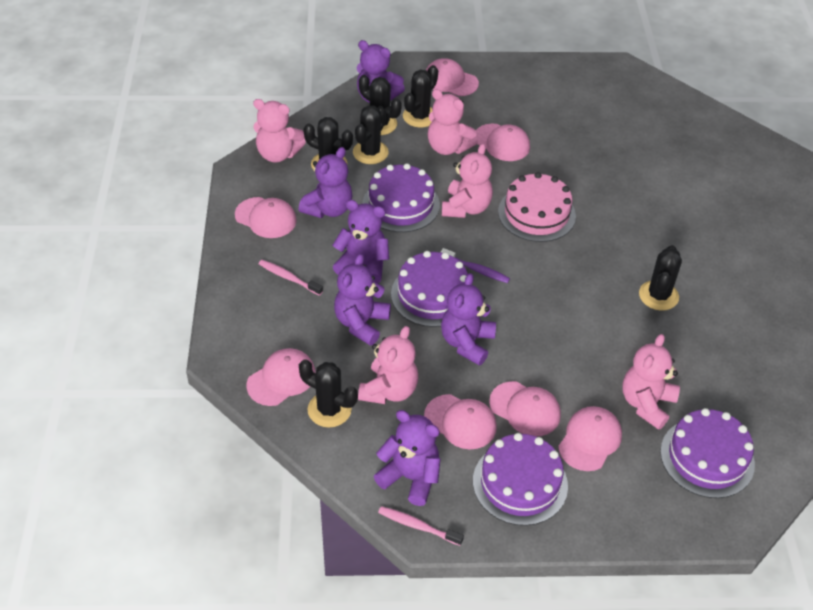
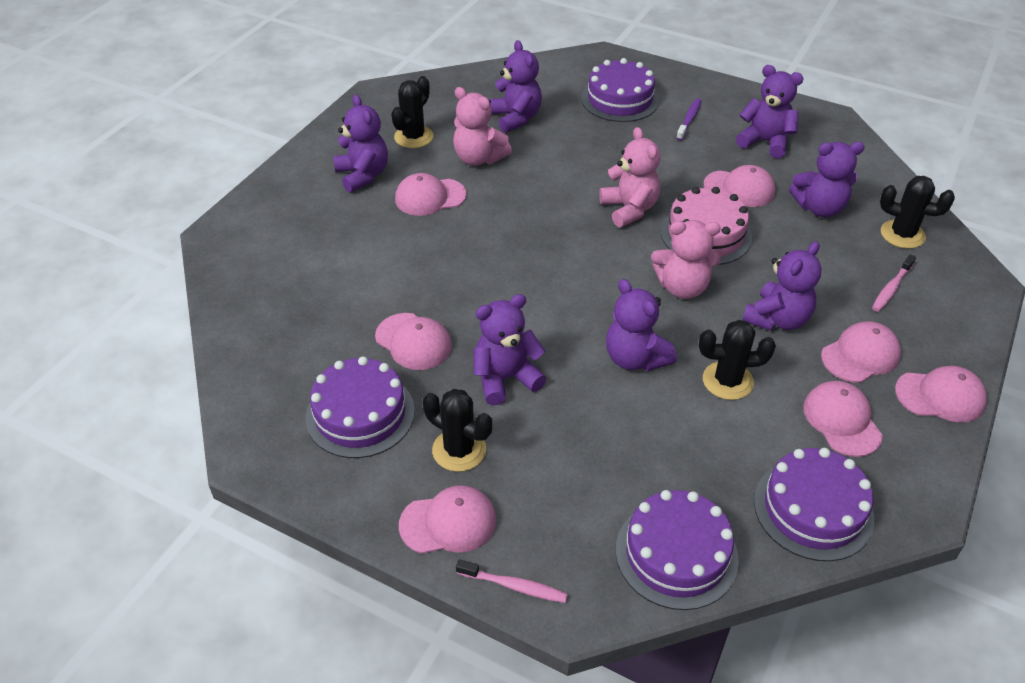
black cactus: 6 -> 4
pink teddy bear: 5 -> 3
purple teddy bear: 6 -> 7

